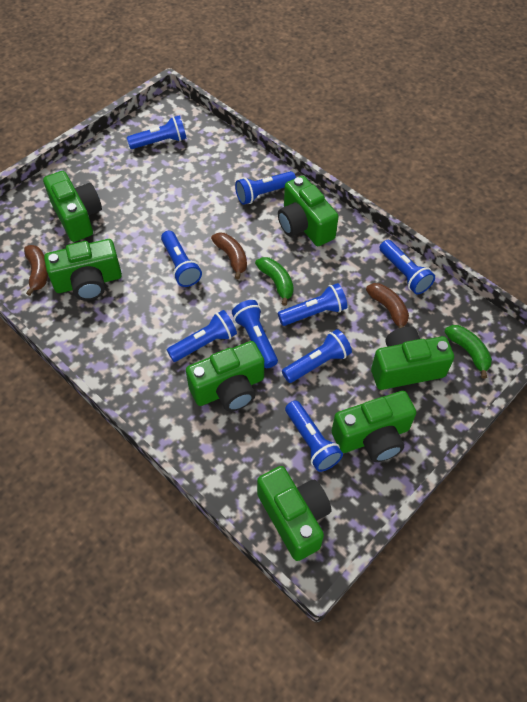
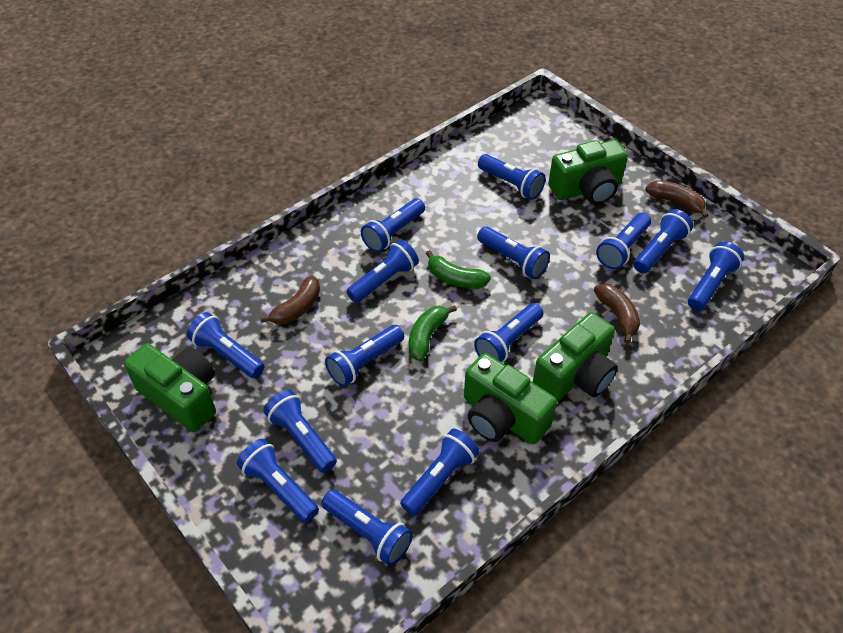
blue flashlight: 9 -> 14
green camera: 7 -> 4

